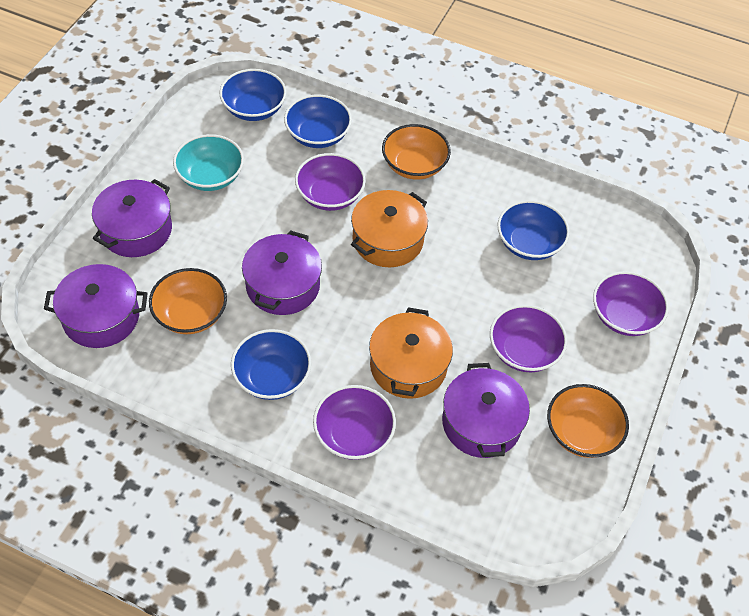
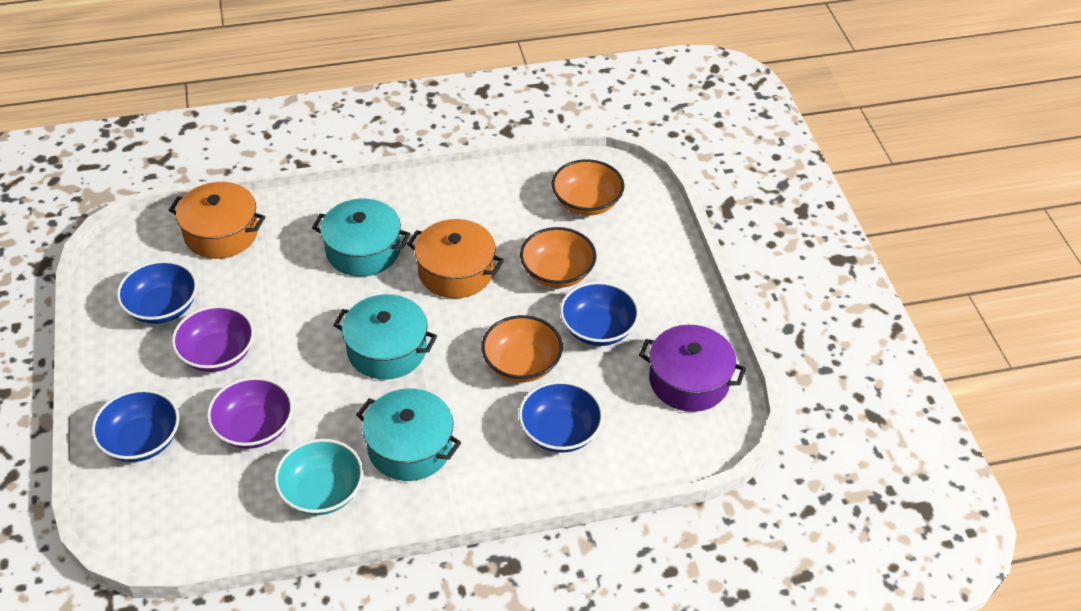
purple bowl: 4 -> 2
purple pot: 4 -> 1
turquoise pot: 0 -> 3

